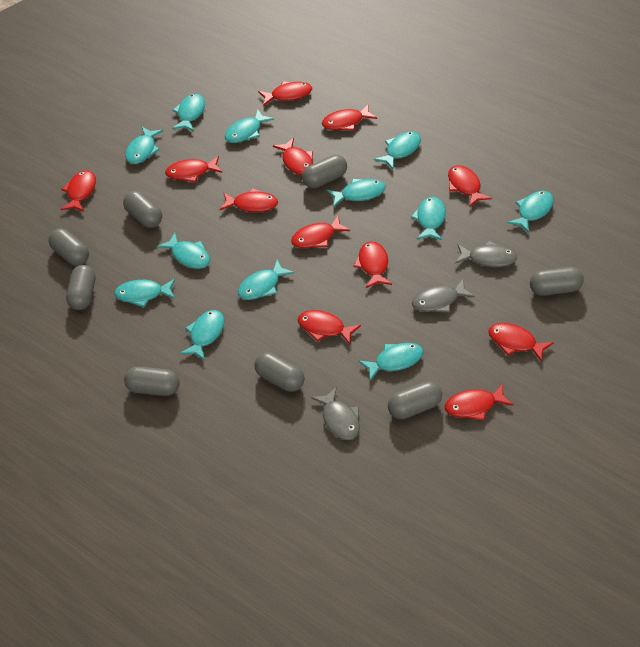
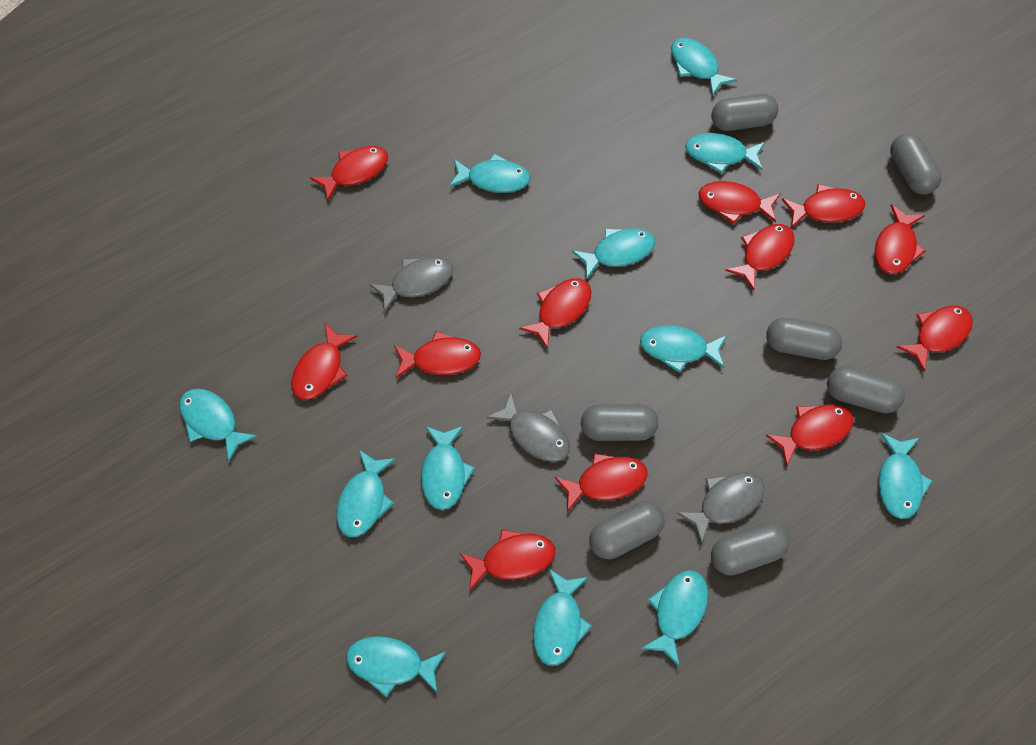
grey capsule: 8 -> 7

